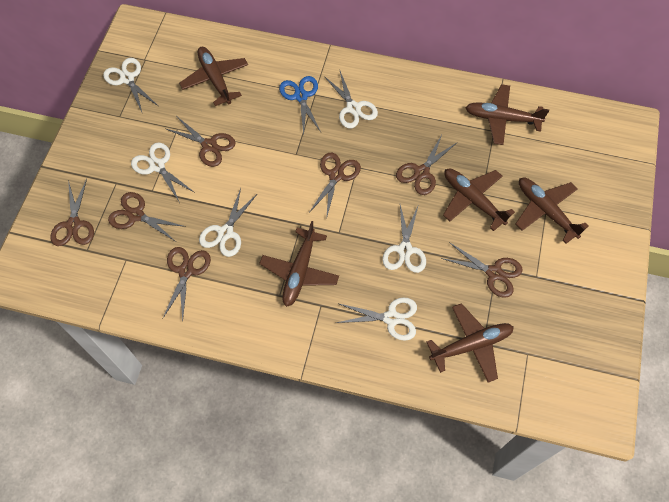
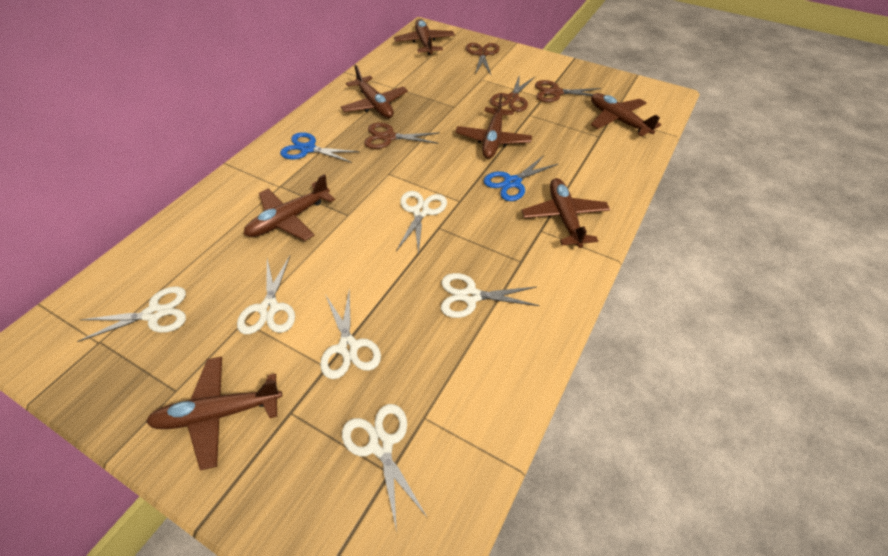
blue scissors: 1 -> 2
brown plane: 6 -> 7
brown scissors: 7 -> 4

